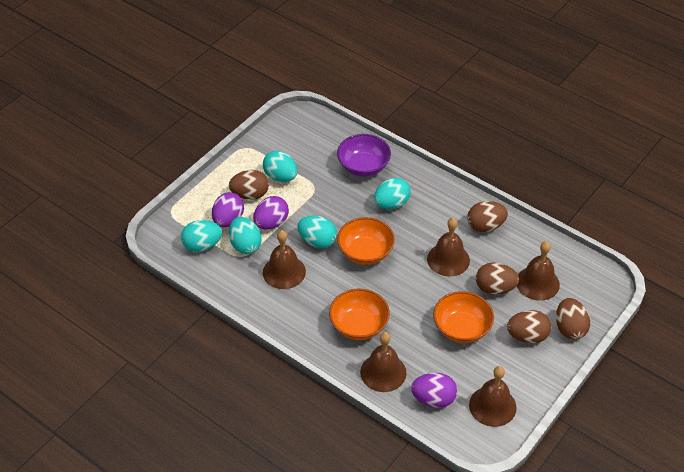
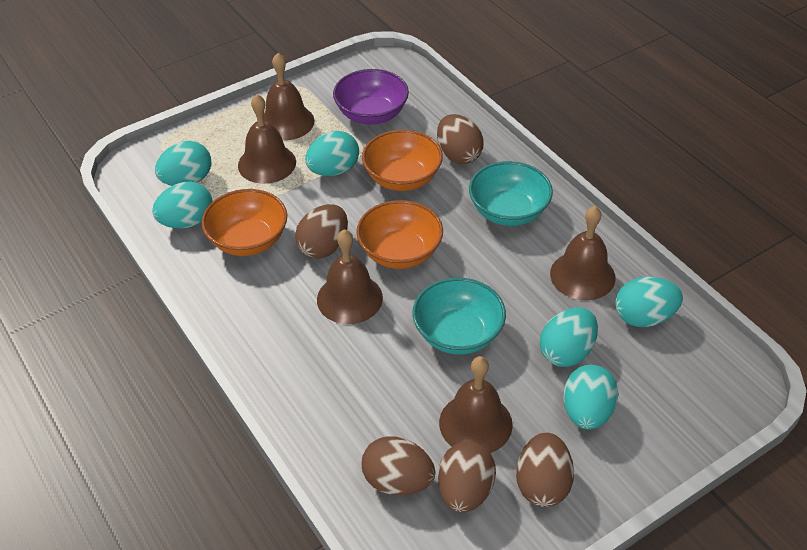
purple egg: 3 -> 0
turquoise bowl: 0 -> 2
turquoise egg: 5 -> 6

